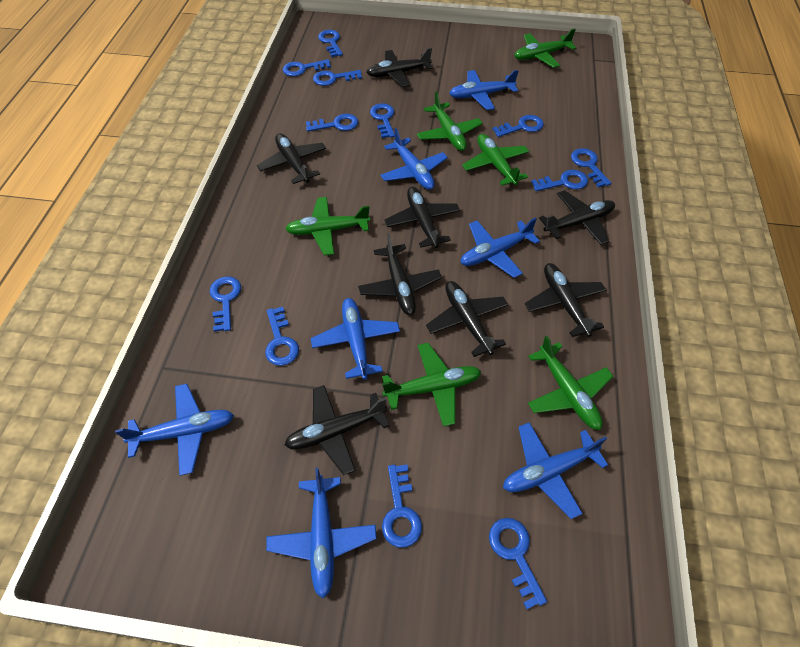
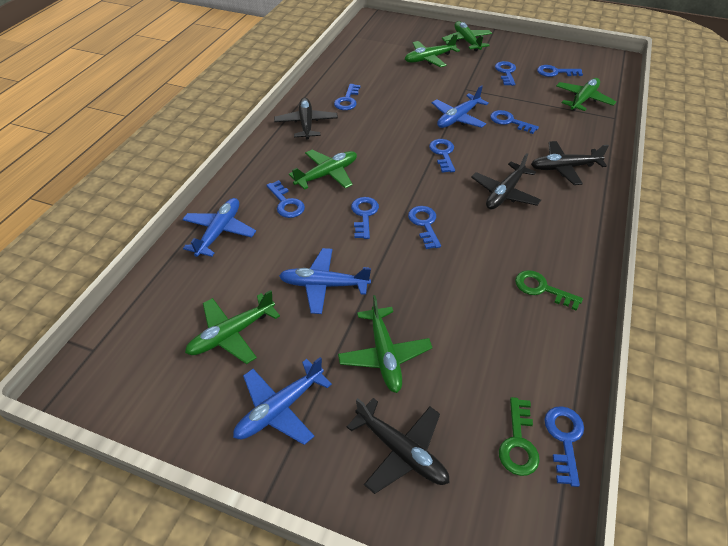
black plane: 8 -> 4
blue key: 12 -> 9
blue plane: 7 -> 4
green key: 0 -> 2

